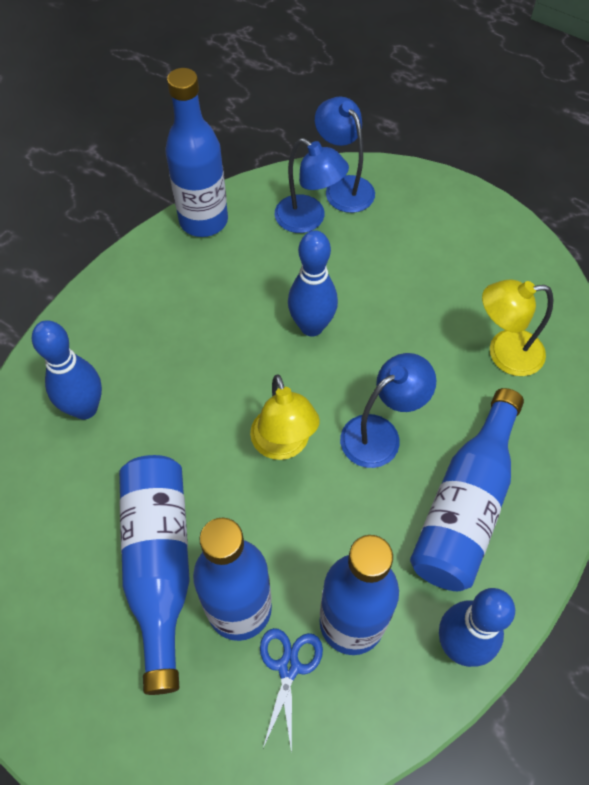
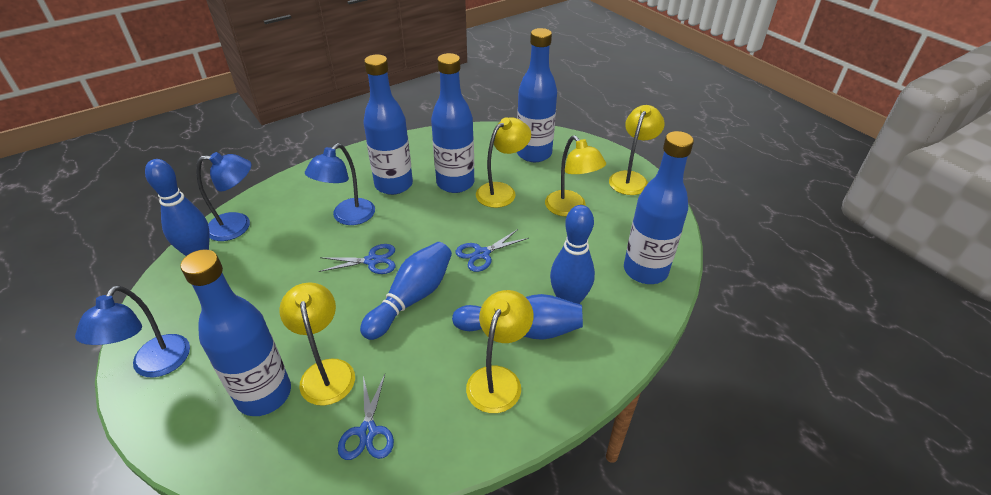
blue bowling pin: 3 -> 4
blue scissors: 1 -> 3
yellow lamp: 2 -> 5

